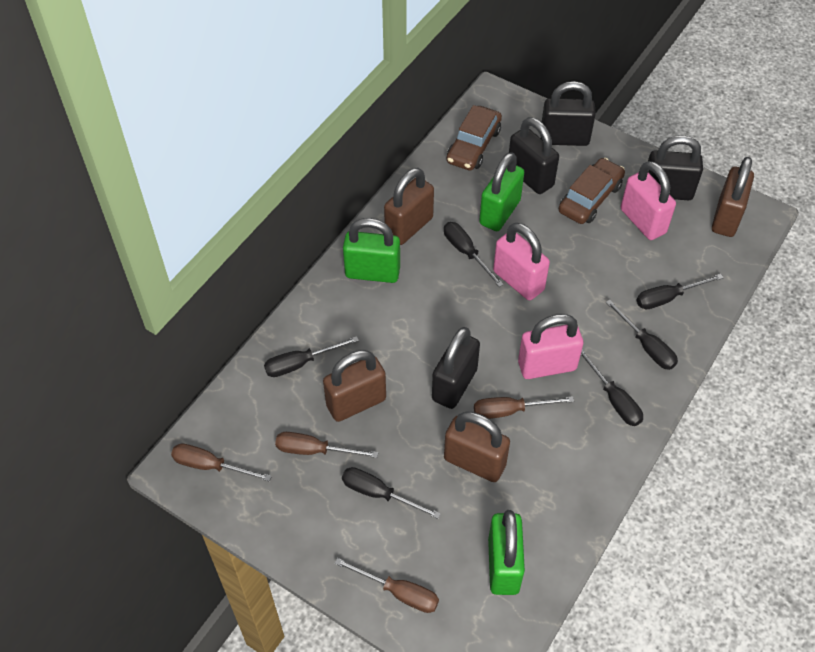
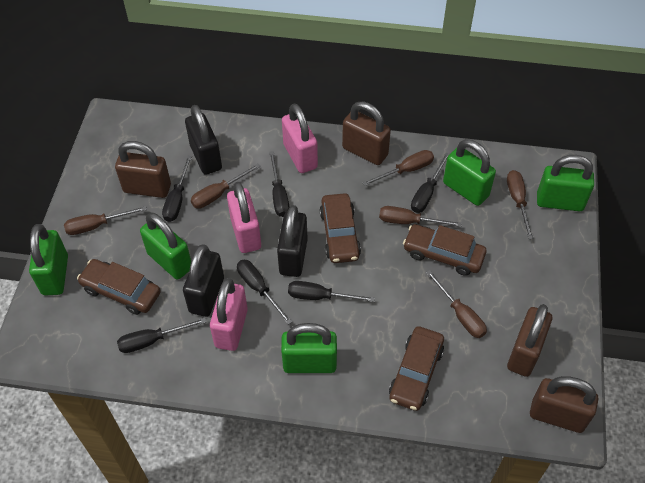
black padlock: 4 -> 3
brown car: 2 -> 4
brown screwdriver: 4 -> 6
green padlock: 3 -> 5

